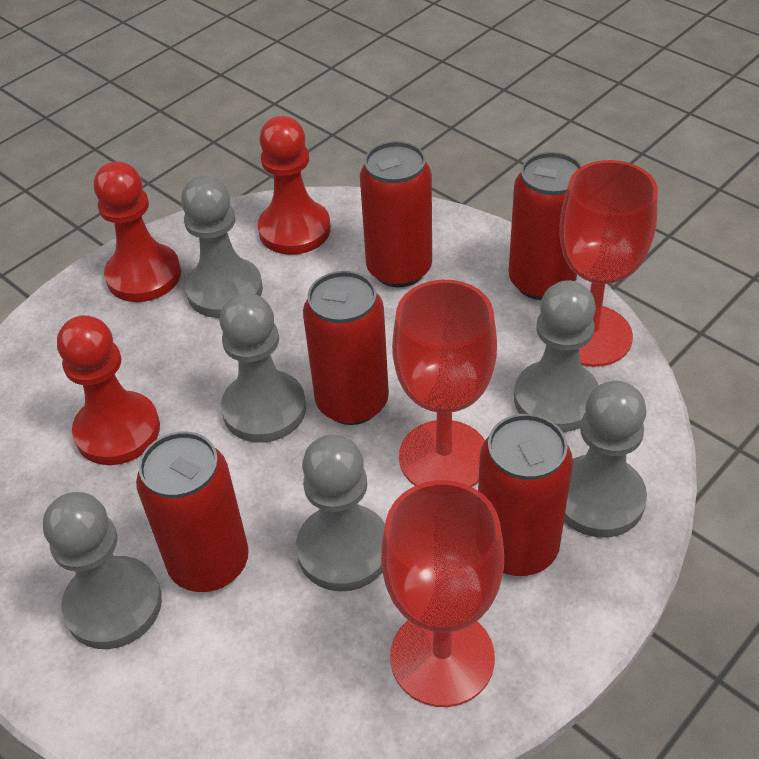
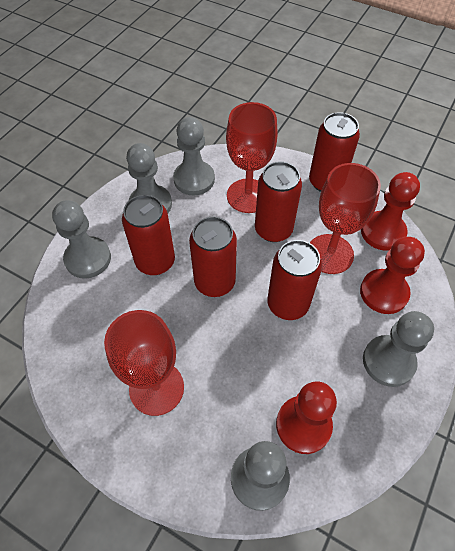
grey pawn: 6 -> 5

